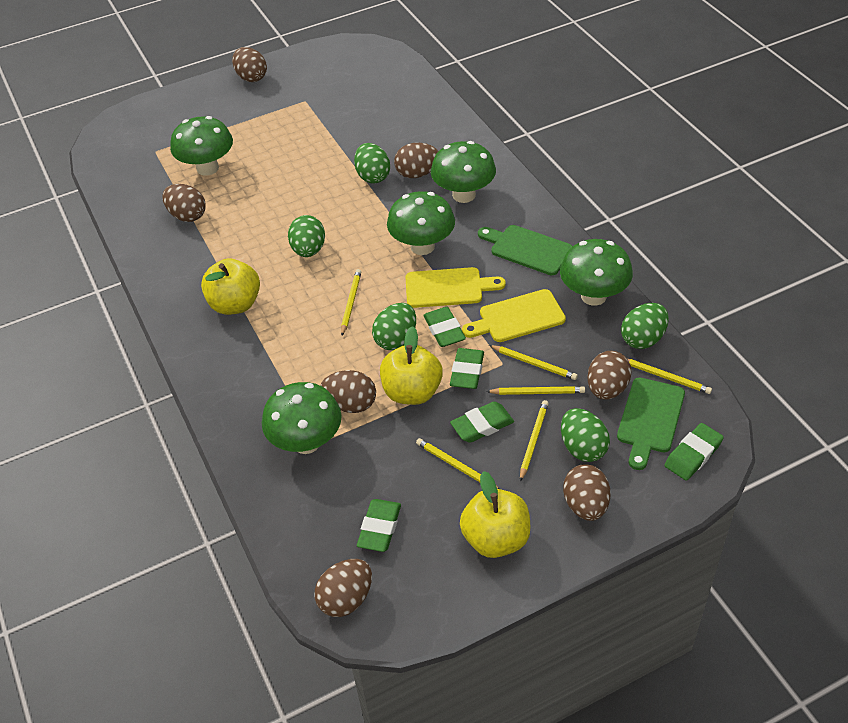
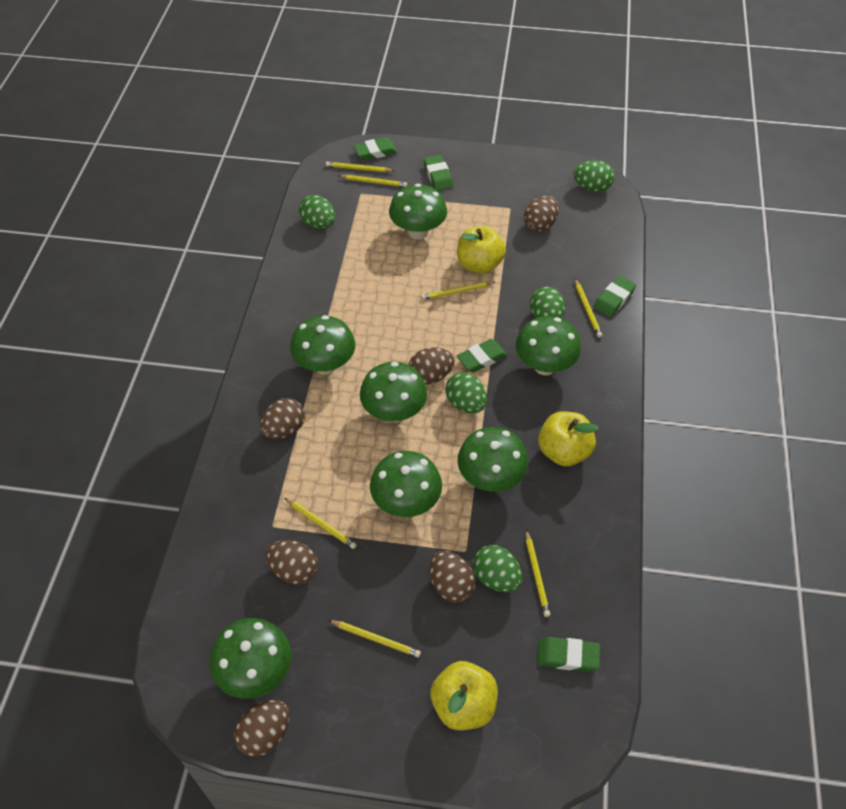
brown egg: 7 -> 6
green cutting board: 2 -> 0
green mushroom: 5 -> 7
yellow cutting board: 2 -> 0
yellow pencil: 6 -> 7

